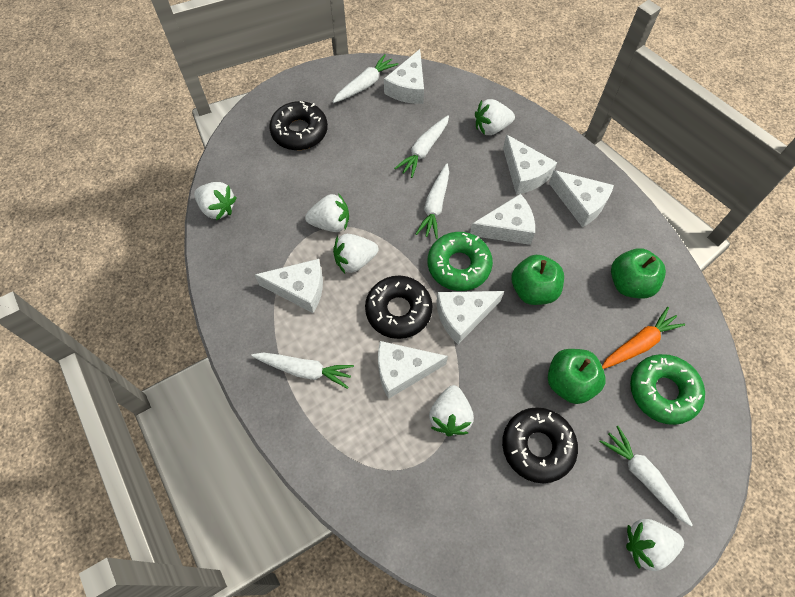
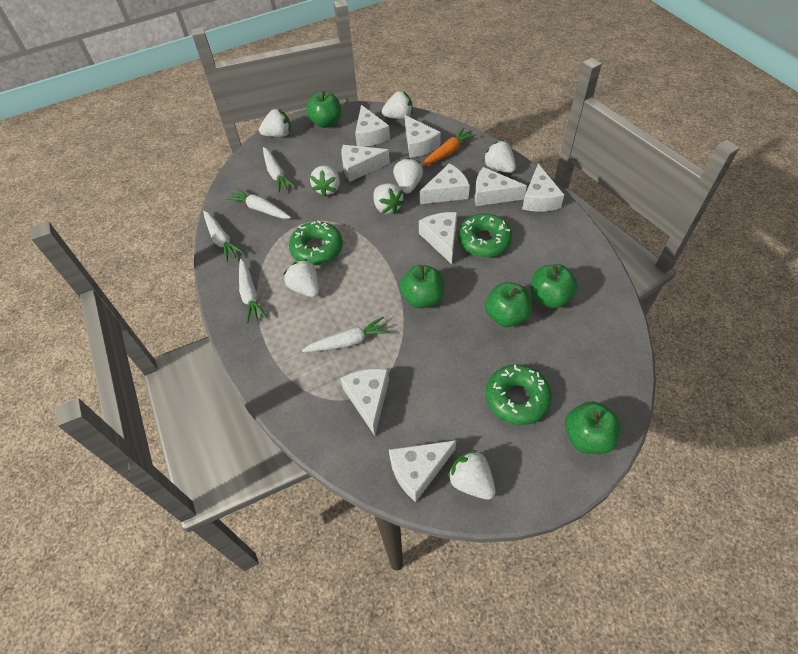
black donut: 3 -> 0
green apple: 3 -> 5
green donut: 2 -> 3
white cheese: 7 -> 9
white strawberry: 6 -> 8

